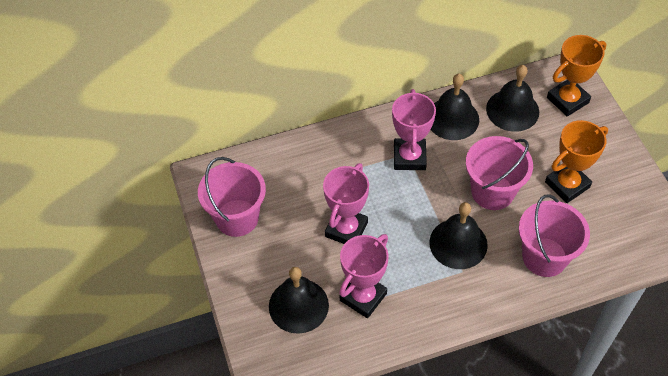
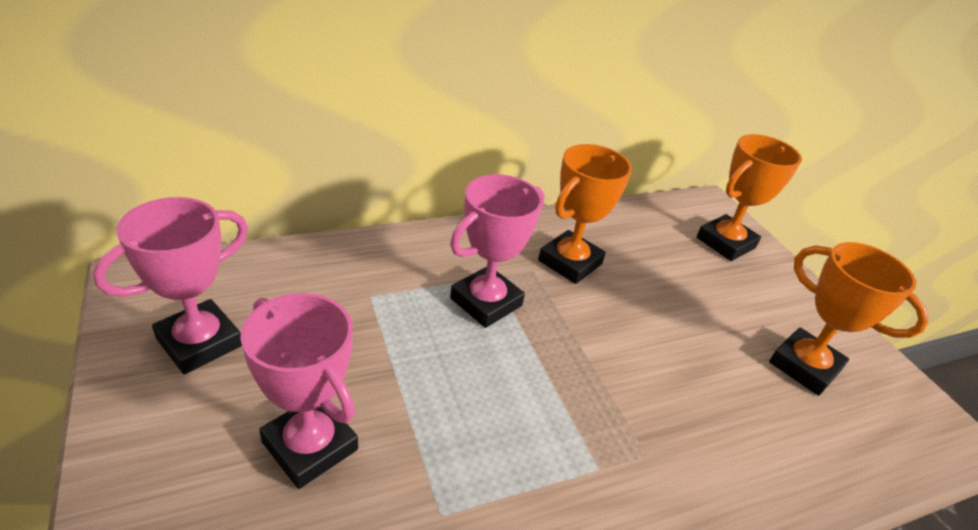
black bell: 4 -> 0
orange trophy: 2 -> 3
pink bucket: 3 -> 0

